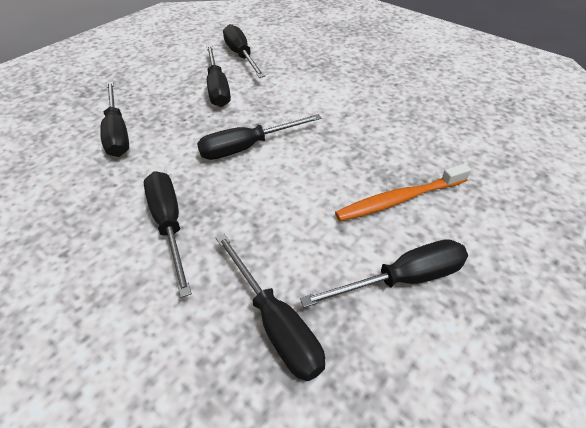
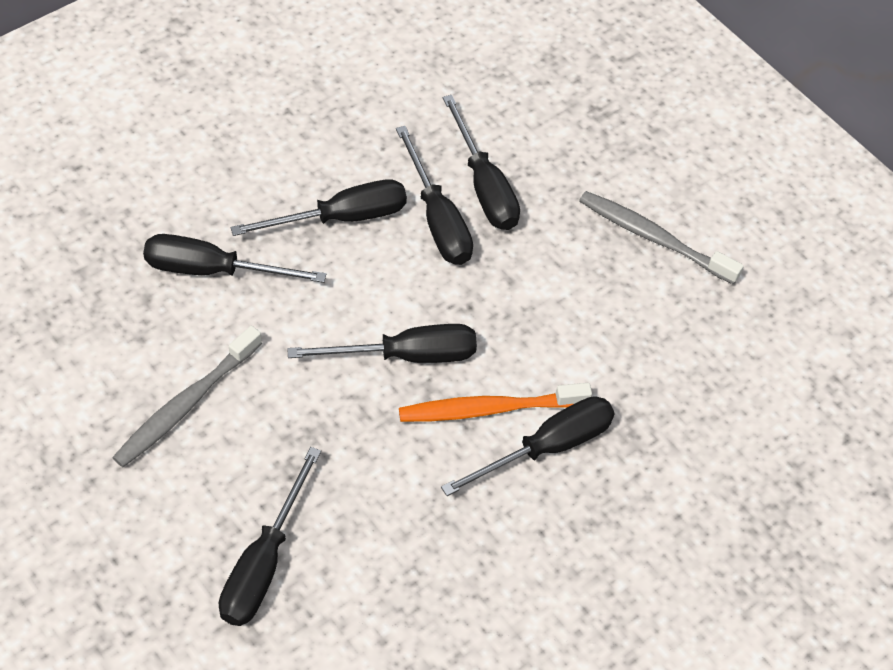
grey toothbrush: 0 -> 2

